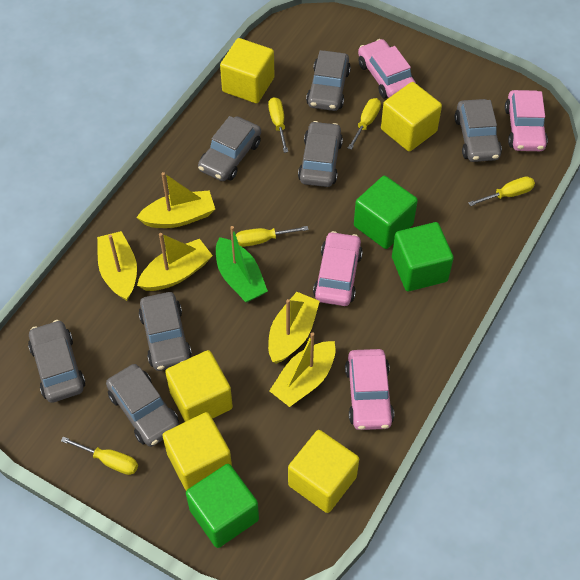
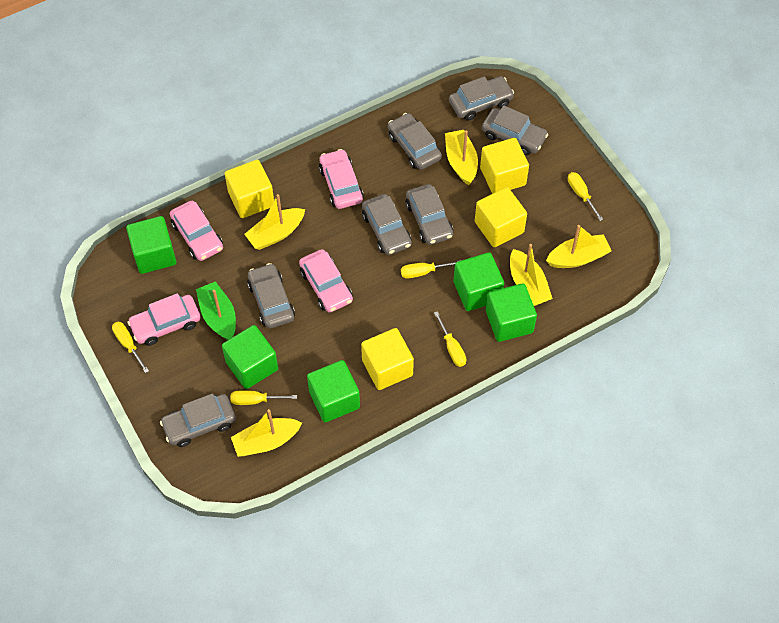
green cube: 3 -> 5
yellow cube: 5 -> 4

